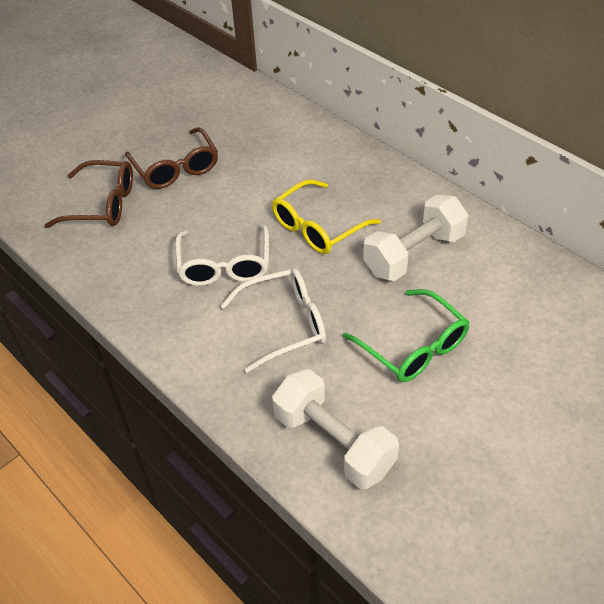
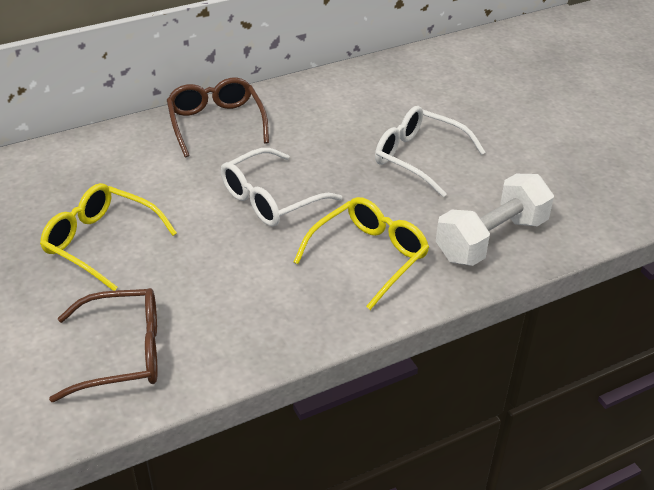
green glasses: 1 -> 0
white dumbbell: 2 -> 1
yellow glasses: 1 -> 2

